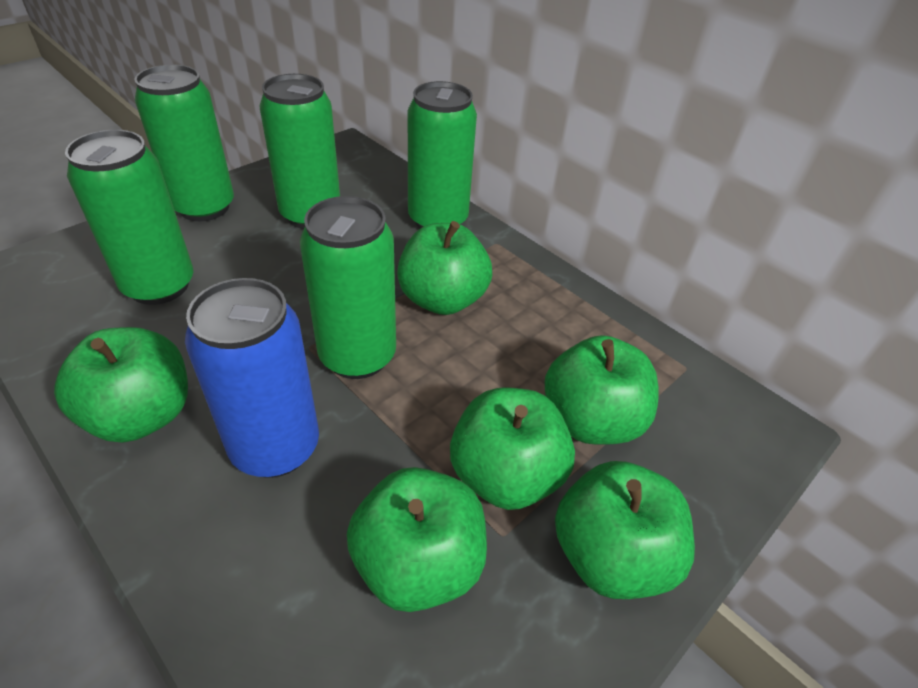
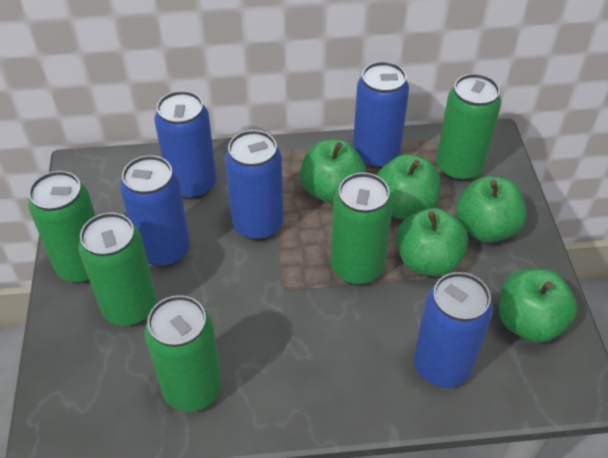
blue can: 1 -> 5
green apple: 6 -> 5

